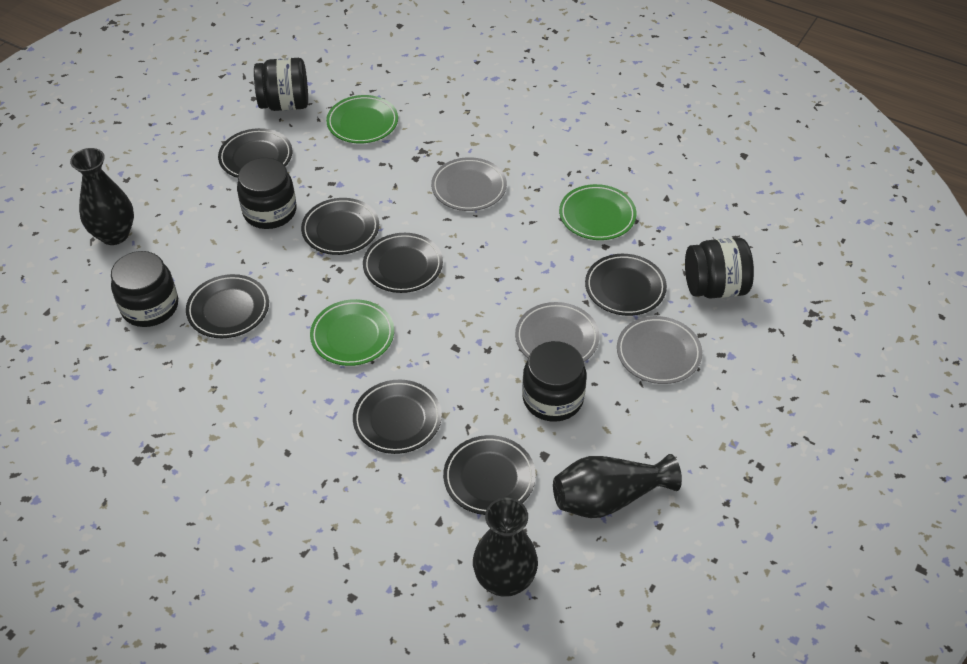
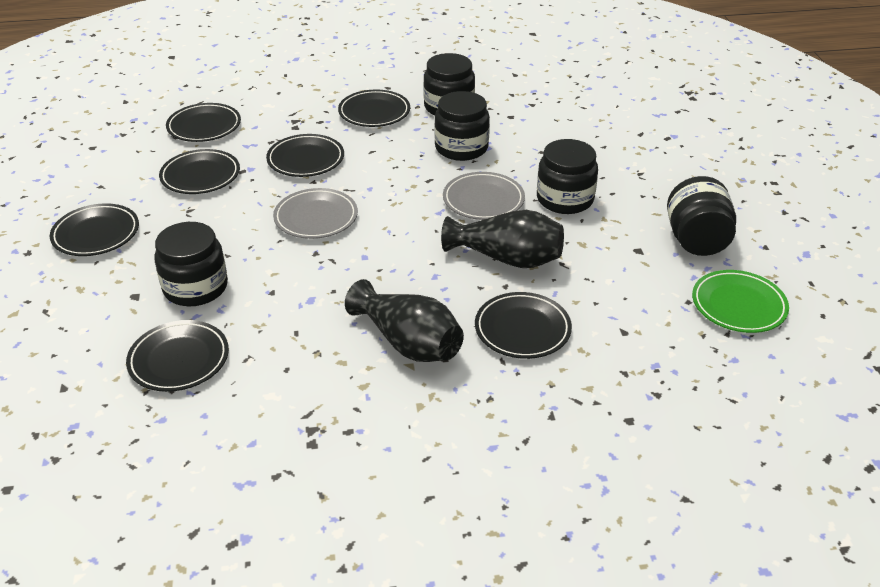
black vase: 3 -> 2
green plate: 3 -> 1
grey plate: 3 -> 2

